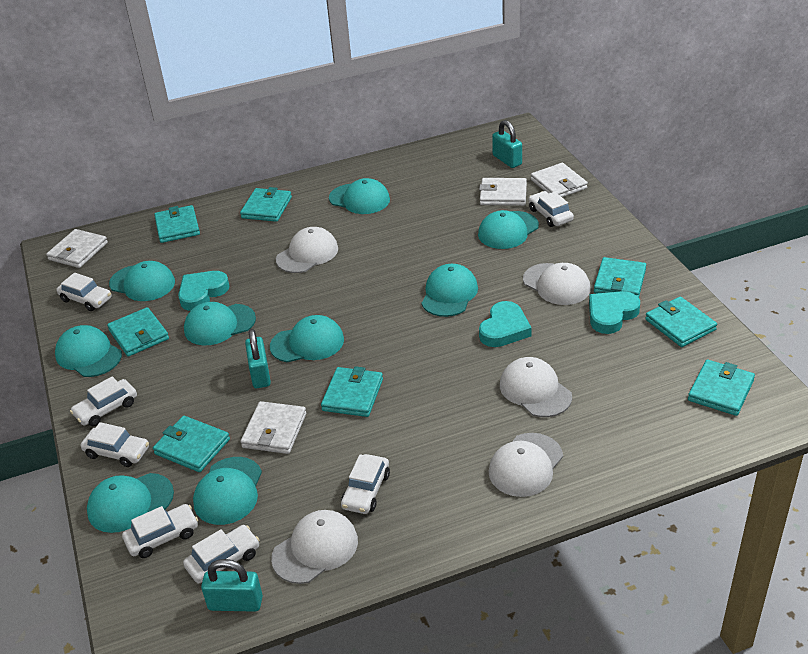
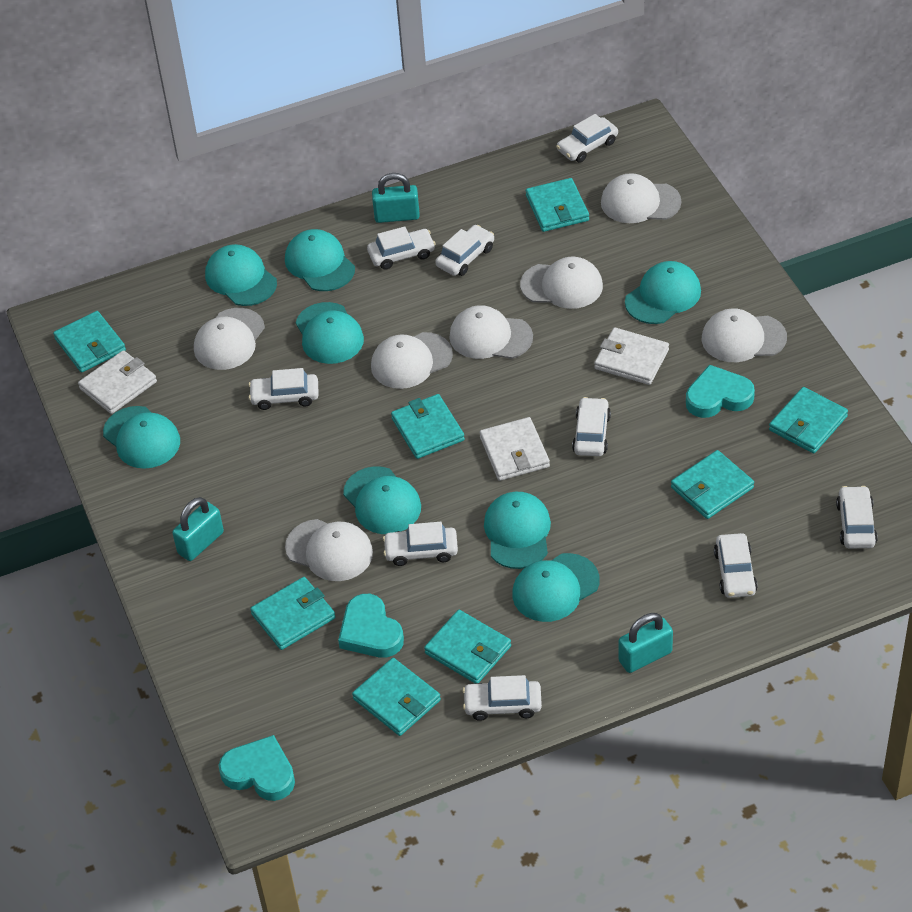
turquoise cap: 9 -> 8
white cap: 5 -> 7
white car: 7 -> 9
white wallet: 4 -> 3

